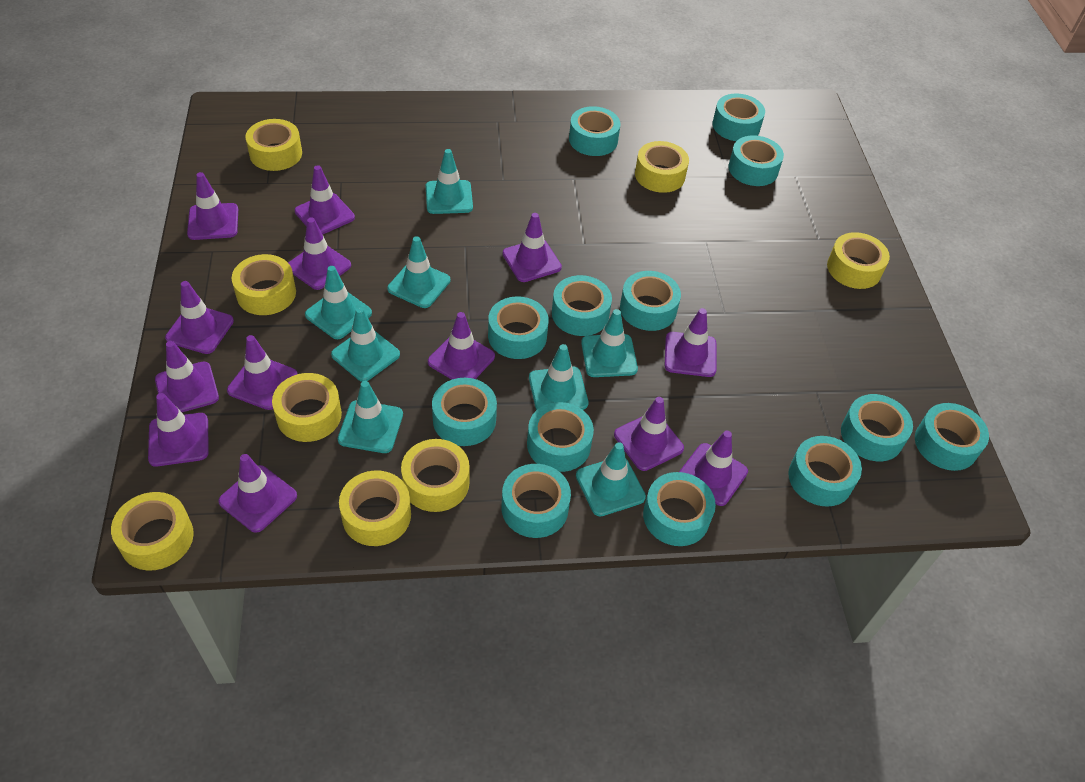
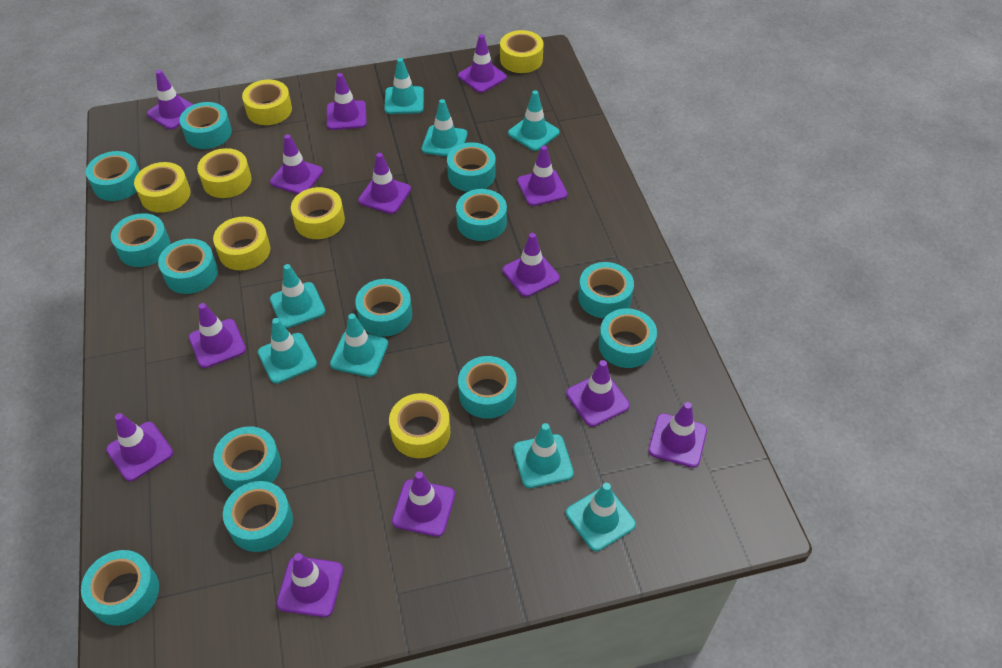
yellow tape: 8 -> 7

